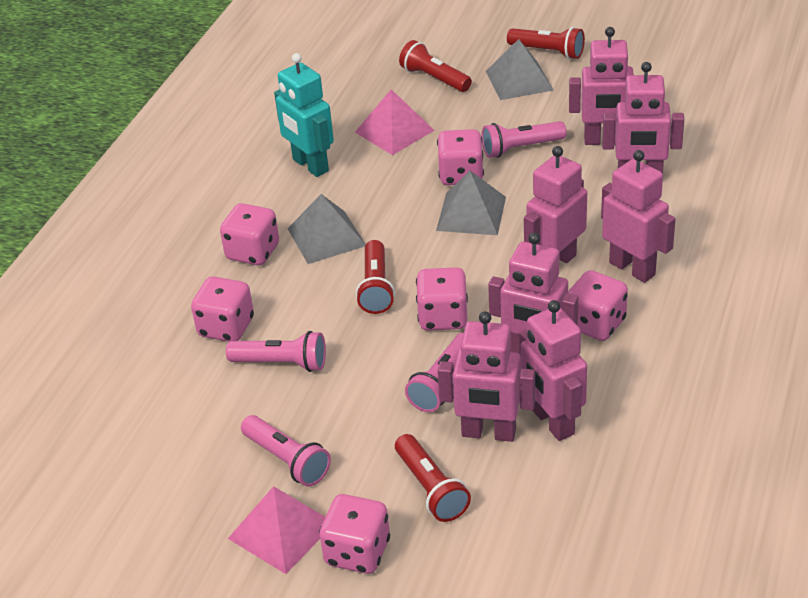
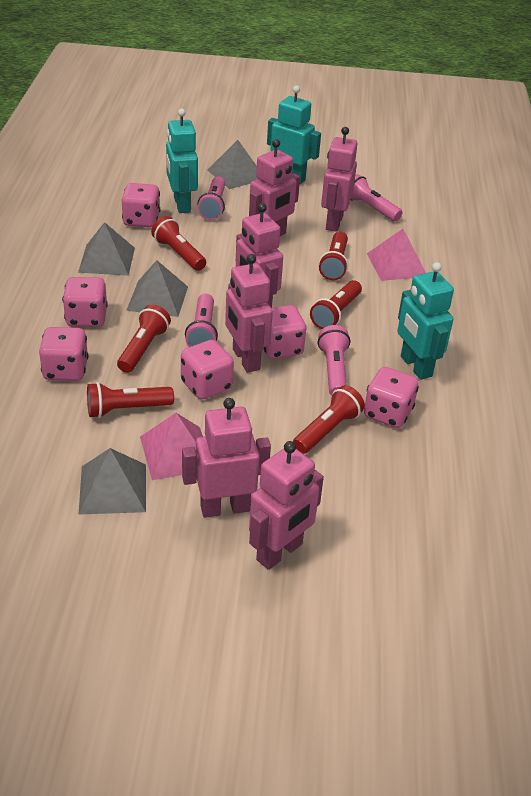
grey pyramid: 3 -> 4
pink robot: 7 -> 6
red flashlight: 4 -> 6
turquoise robot: 1 -> 3

